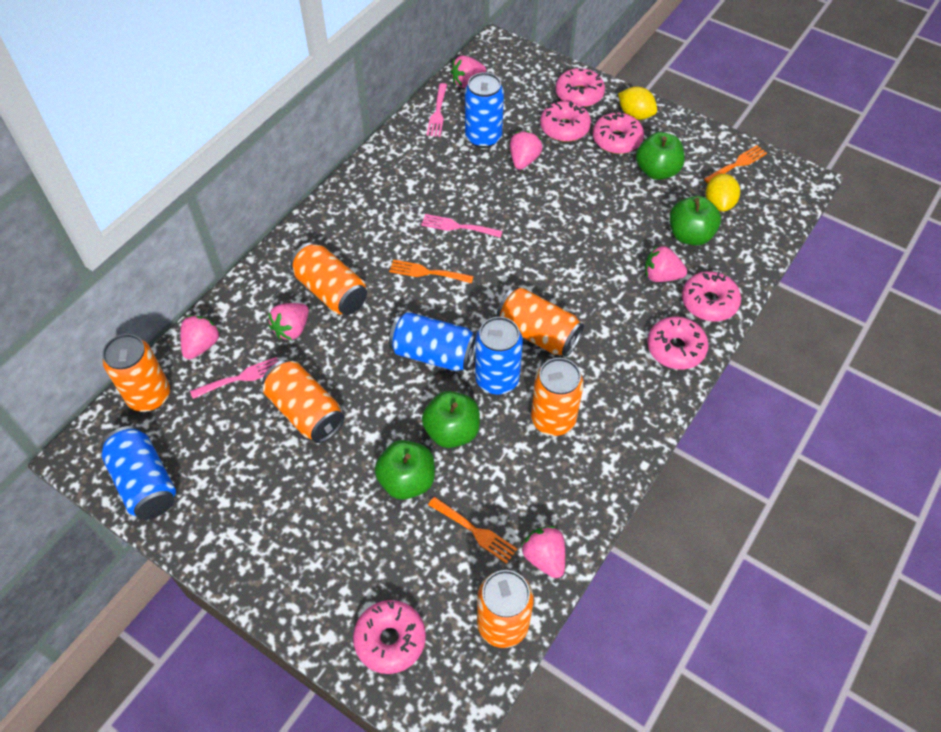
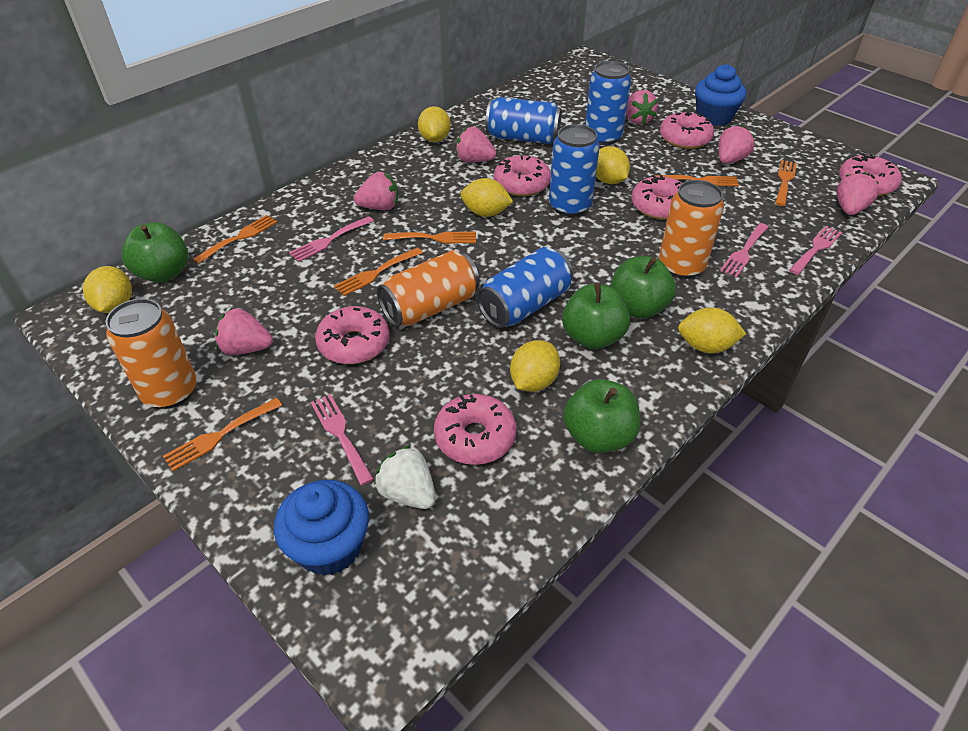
blue cupcake: 0 -> 2
orange can: 6 -> 3
orange fork: 3 -> 6
pink fork: 3 -> 4
white strawberry: 0 -> 1
yellow lemon: 2 -> 6

